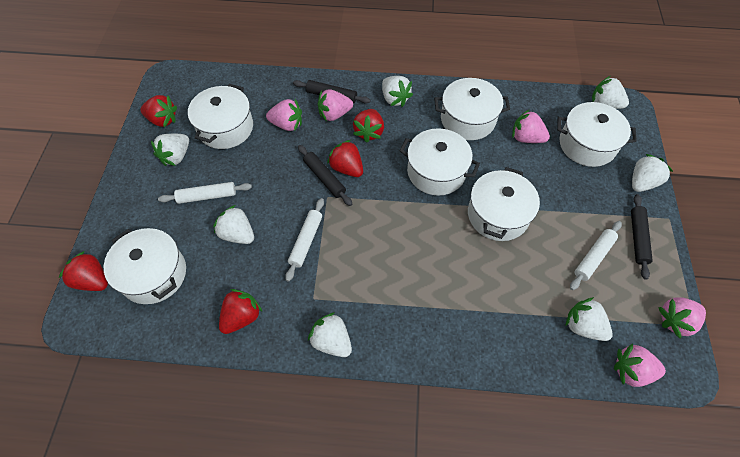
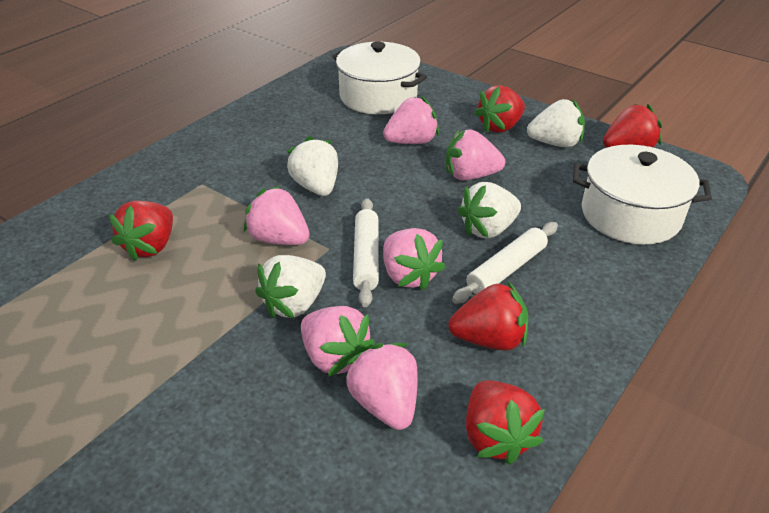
black rolling pin: 3 -> 0
pink strawberry: 5 -> 6
white pot: 6 -> 2
white rolling pin: 3 -> 2
white strawberry: 7 -> 4

